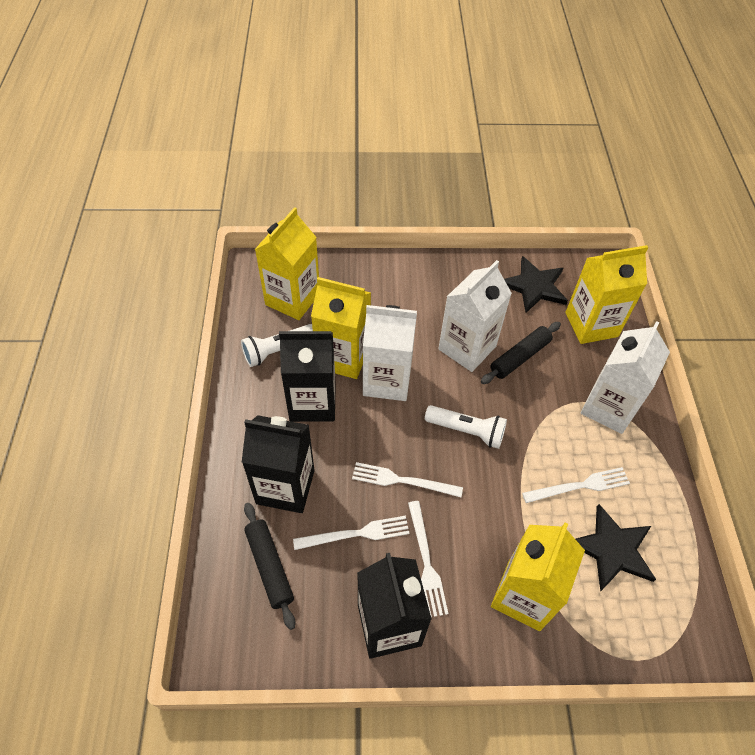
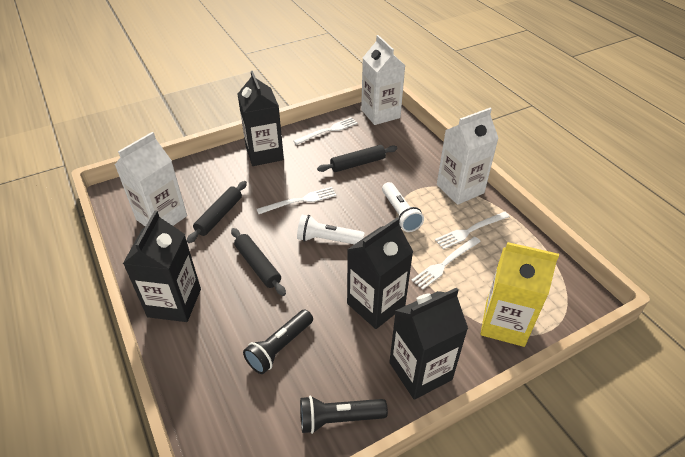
black carton: 3 -> 4
black flashlight: 0 -> 2
black rolling pin: 2 -> 3
black star: 2 -> 0
yellow carton: 4 -> 1

